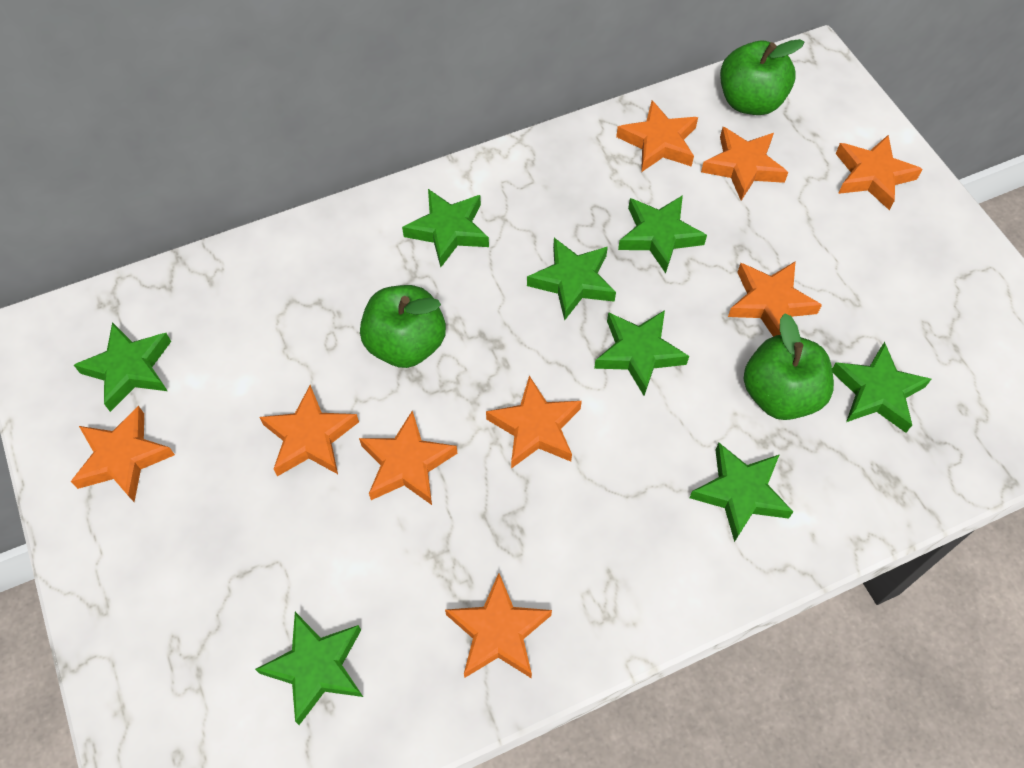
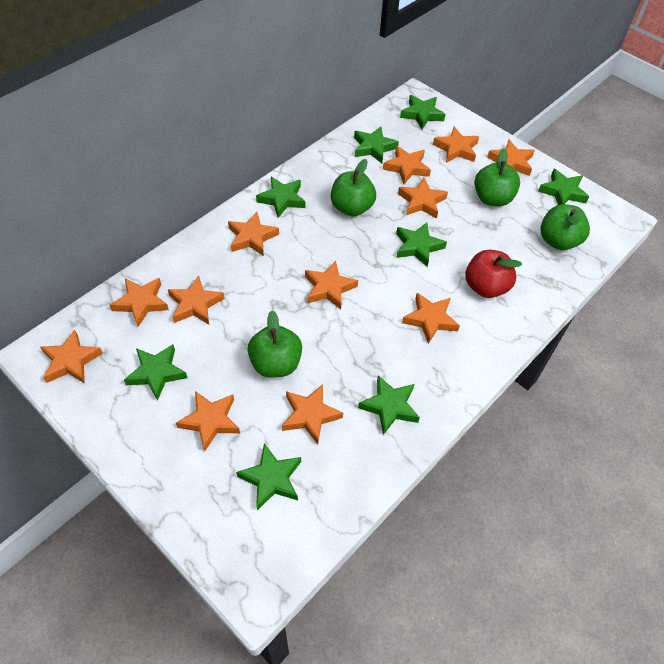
green apple: 3 -> 4
orange star: 9 -> 12
red apple: 0 -> 1

